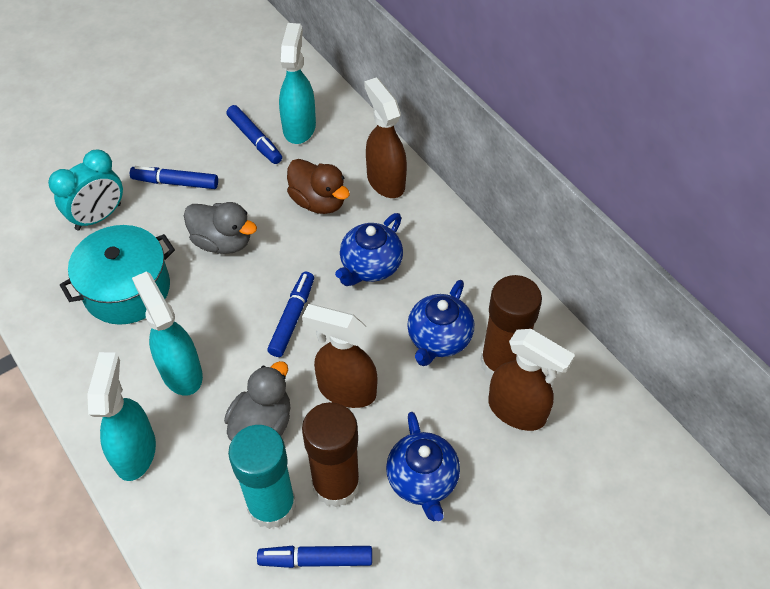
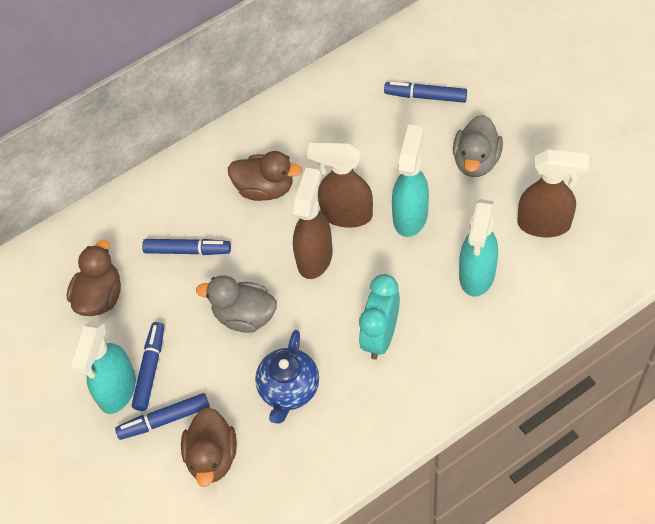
blue teapot: 3 -> 1
brown duck: 1 -> 3
brown glue stick: 2 -> 0
turquoise glue stick: 1 -> 0
turquoise pot: 1 -> 0

